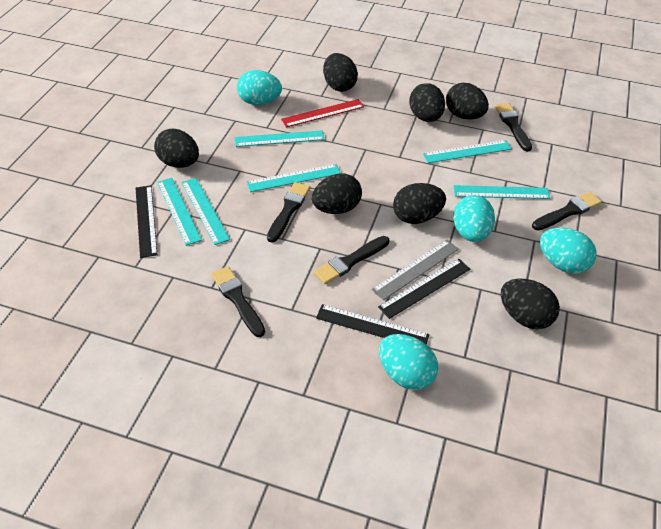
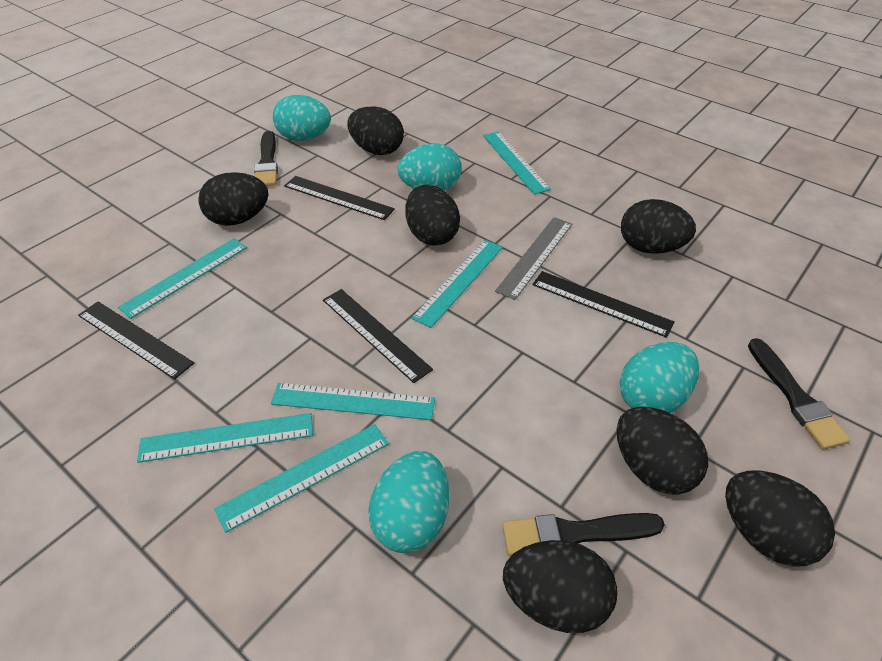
black brush: 5 -> 3
black ruler: 3 -> 4
red ruler: 1 -> 0

